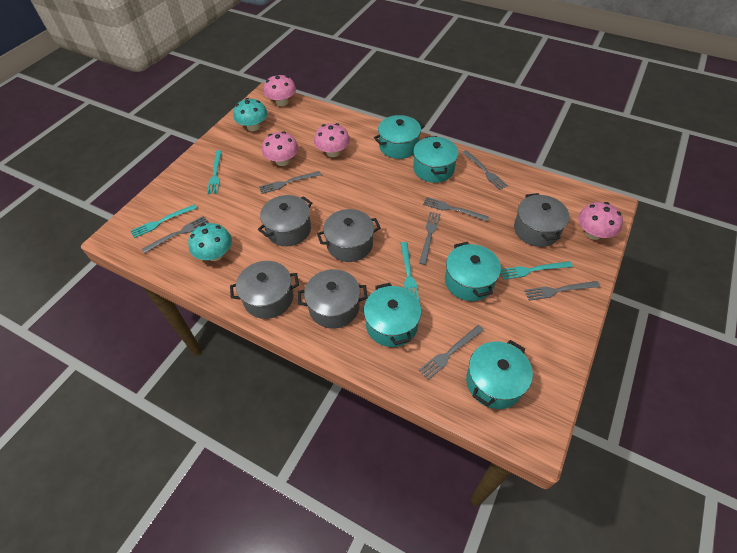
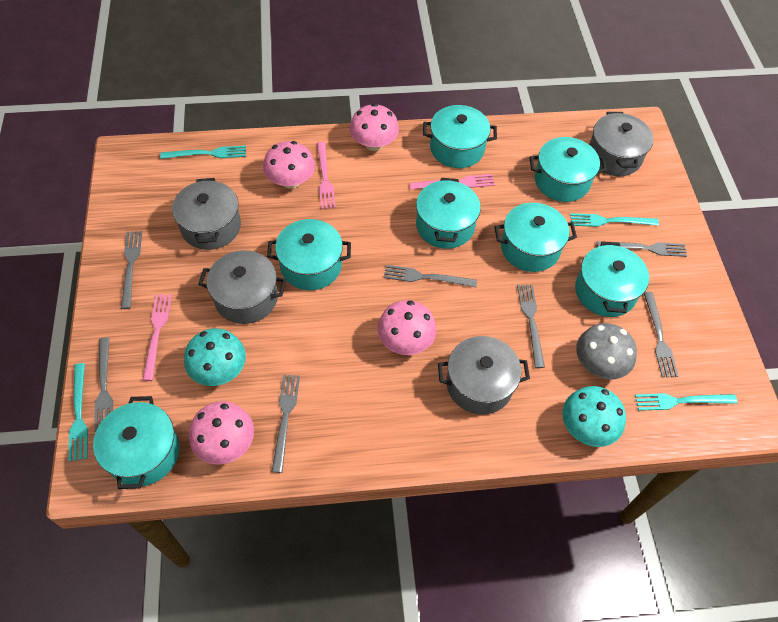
grey mushroom: 0 -> 1
grey pot: 5 -> 4
pink fork: 0 -> 3
turquoise pot: 5 -> 7

